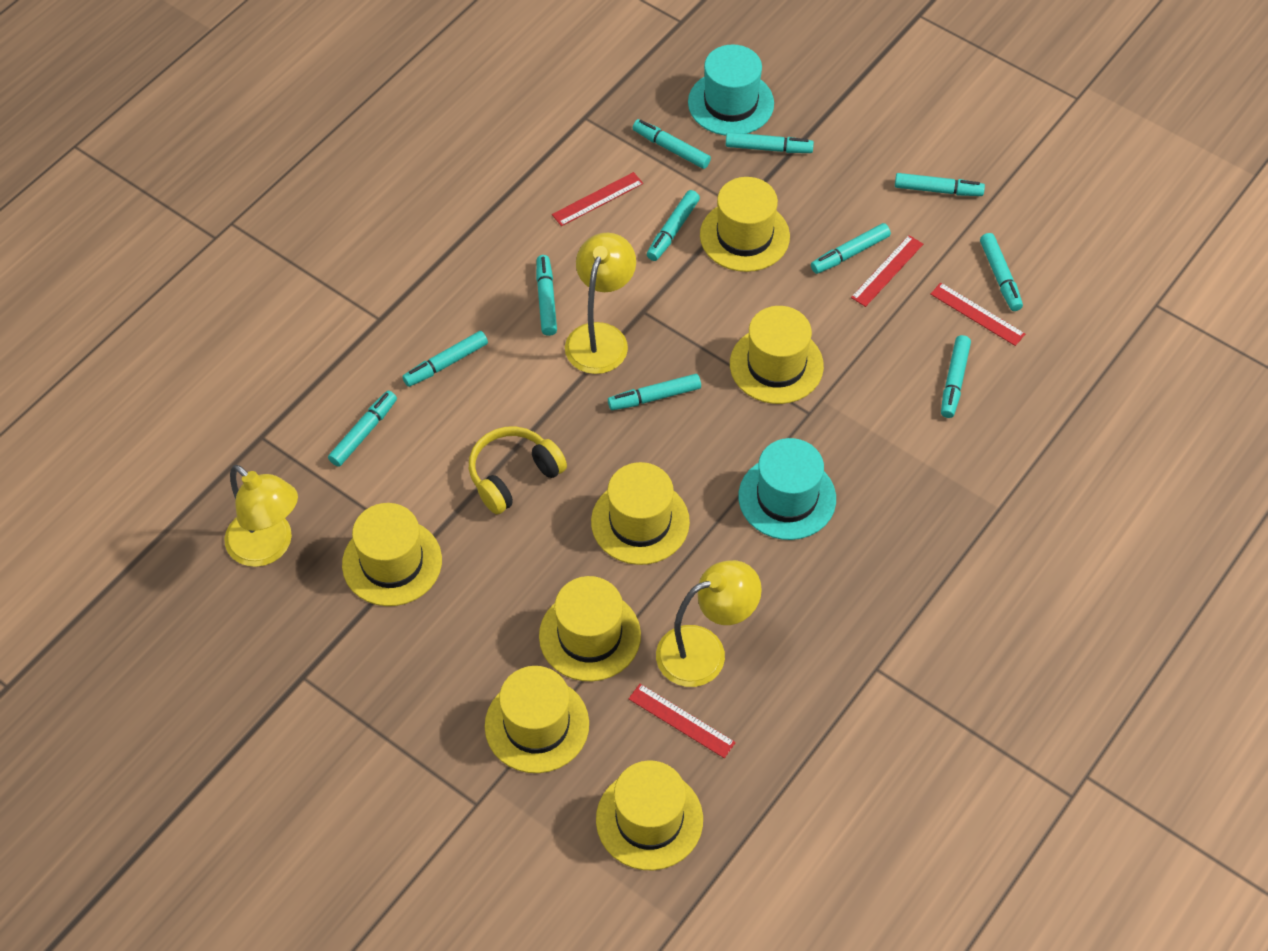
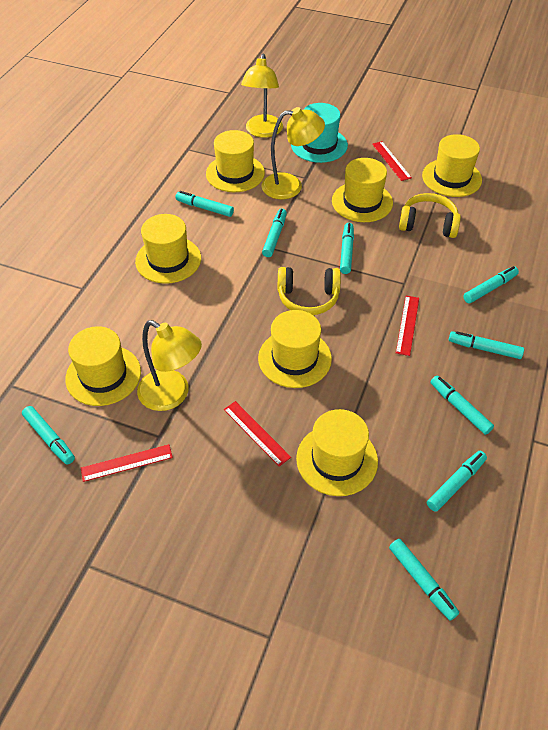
turquoise hat: 2 -> 1
turquoise marker: 11 -> 9
yellow headphones: 1 -> 2

